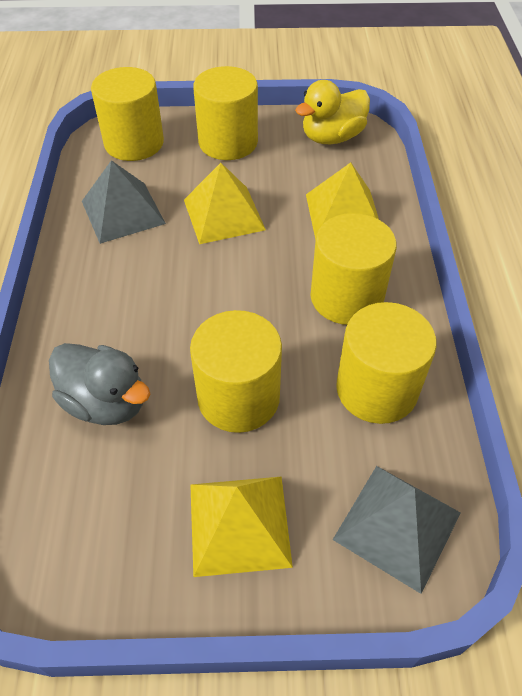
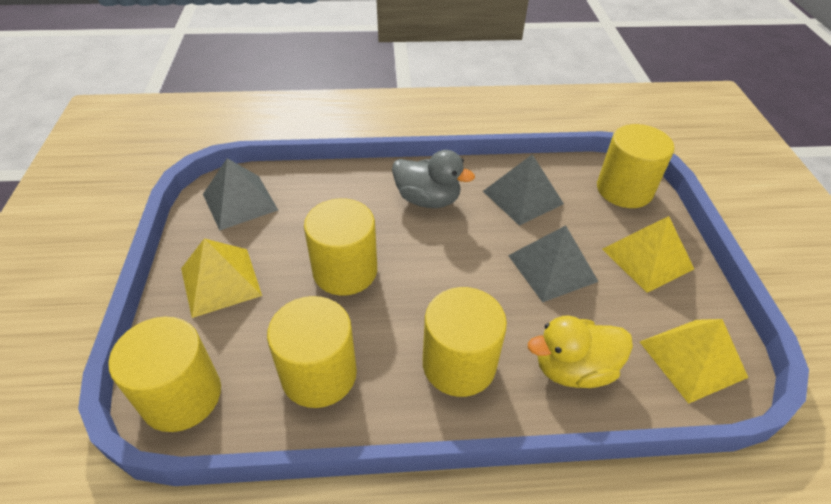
grey pyramid: 2 -> 3

